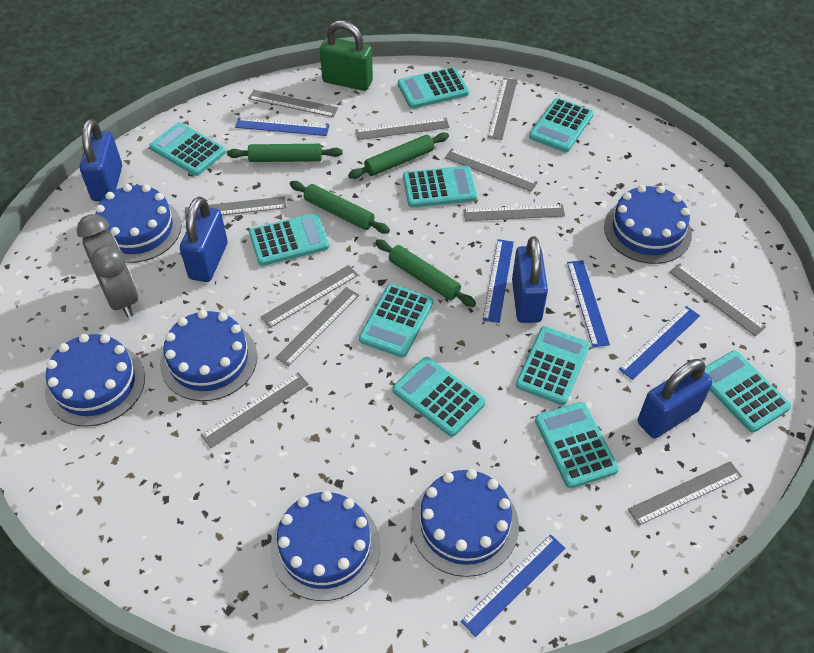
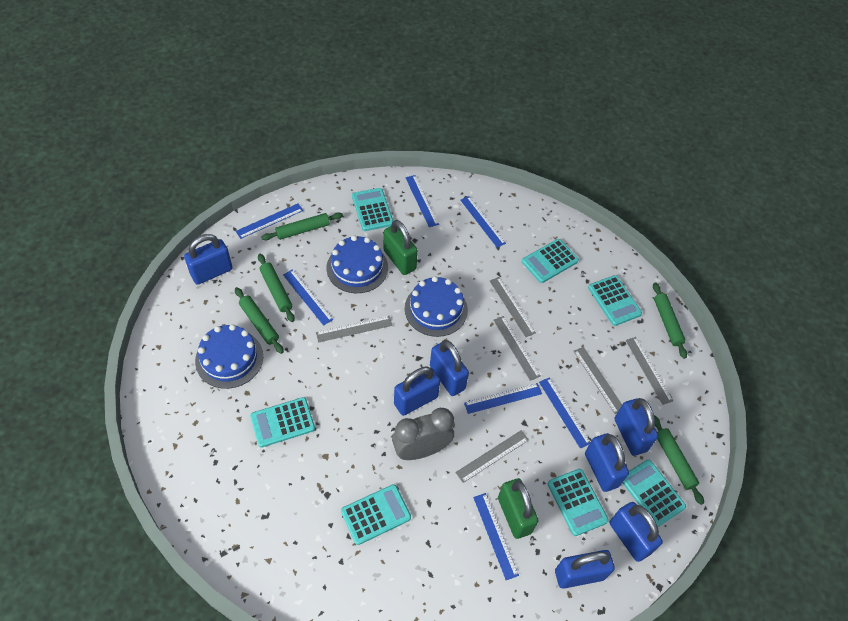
blue cake: 6 -> 3
blue padlock: 4 -> 7
blue ruler: 5 -> 7
green padlock: 1 -> 2
green rolling pin: 4 -> 5
grey ruler: 11 -> 6
turquoise calculator: 10 -> 7

